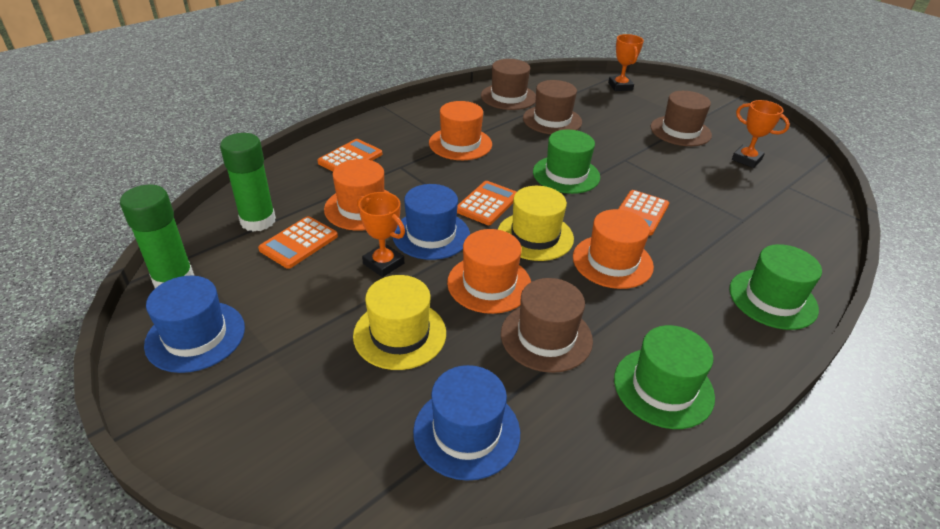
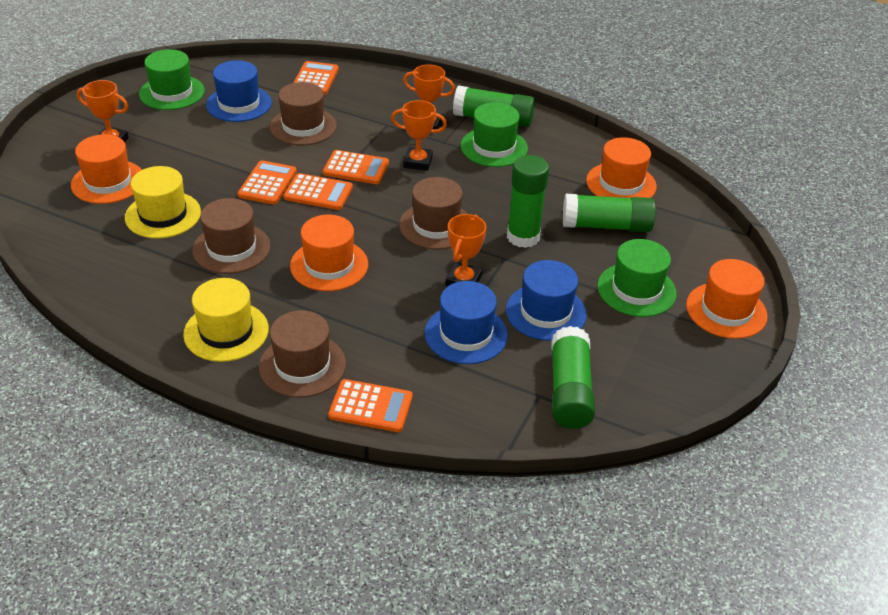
green glue stick: 2 -> 4
orange calculator: 4 -> 5
orange trophy: 3 -> 4

